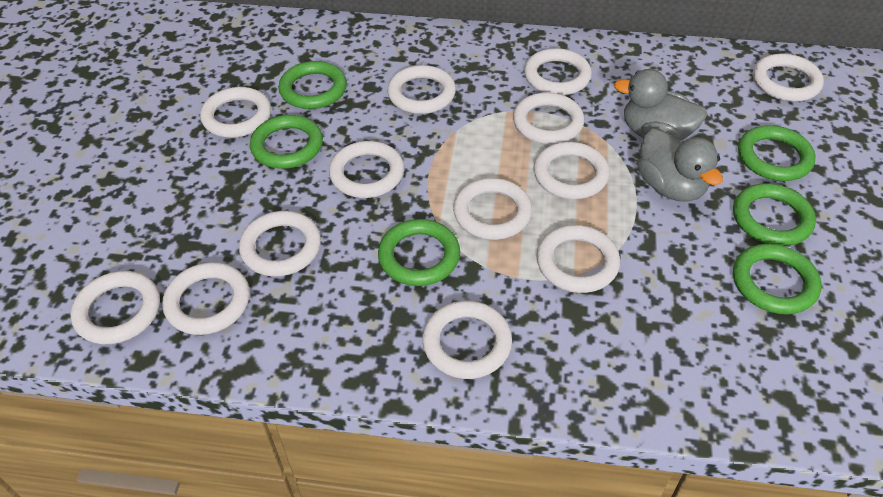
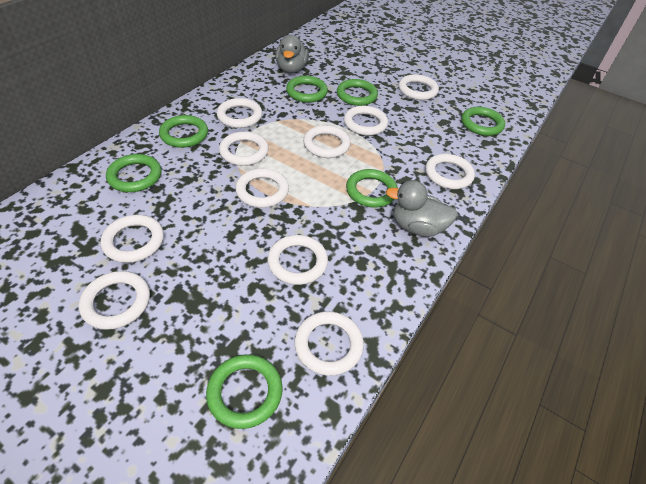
green ring: 6 -> 7
white ring: 13 -> 11

